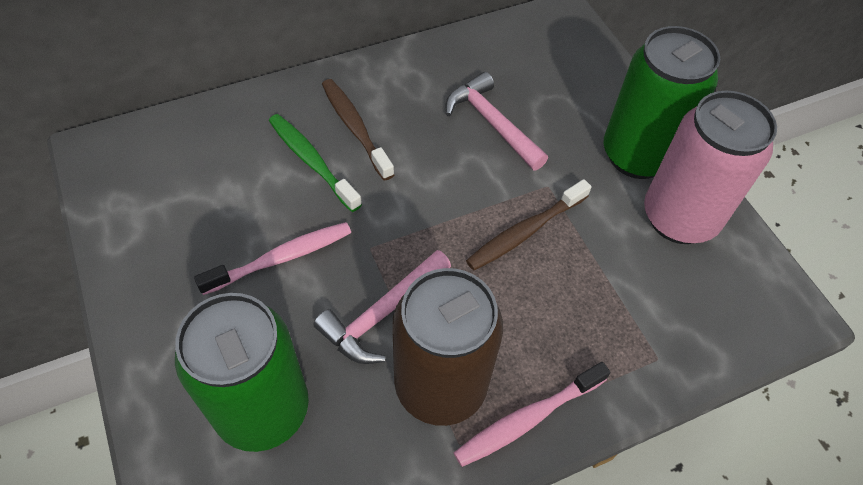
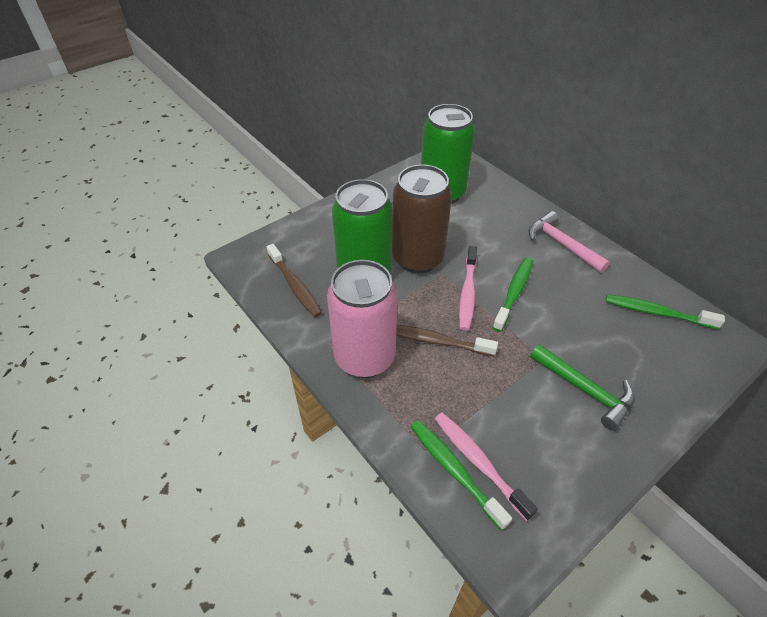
green hammer: 0 -> 1
green toothbrush: 1 -> 3
pink hammer: 2 -> 1

